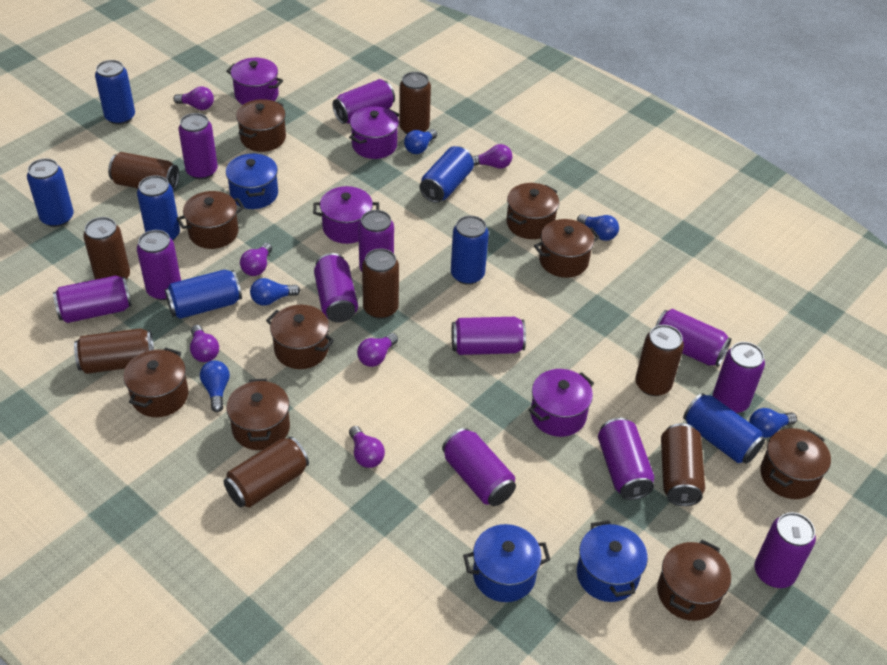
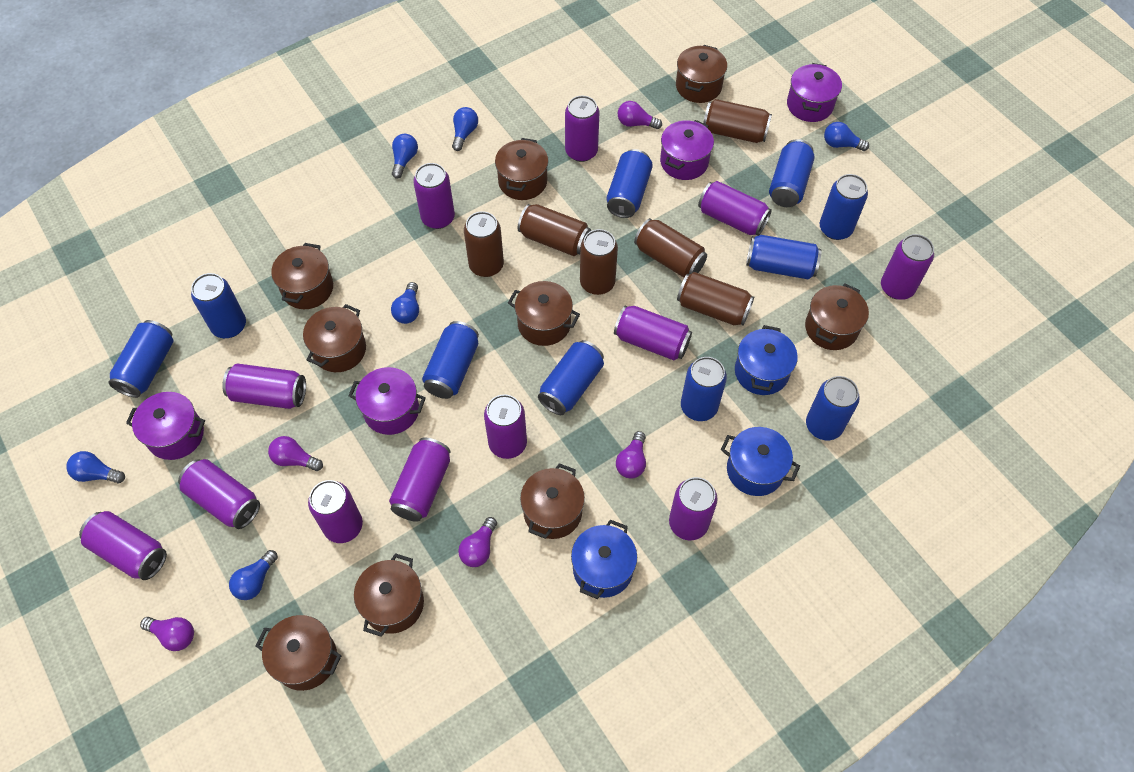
blue can: 7 -> 10
blue light bulb: 5 -> 6
brown can: 8 -> 6
purple light bulb: 6 -> 5

